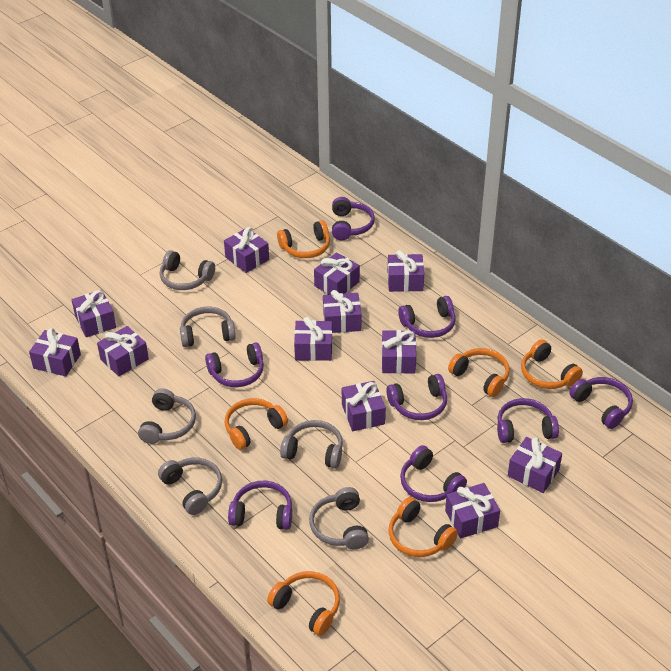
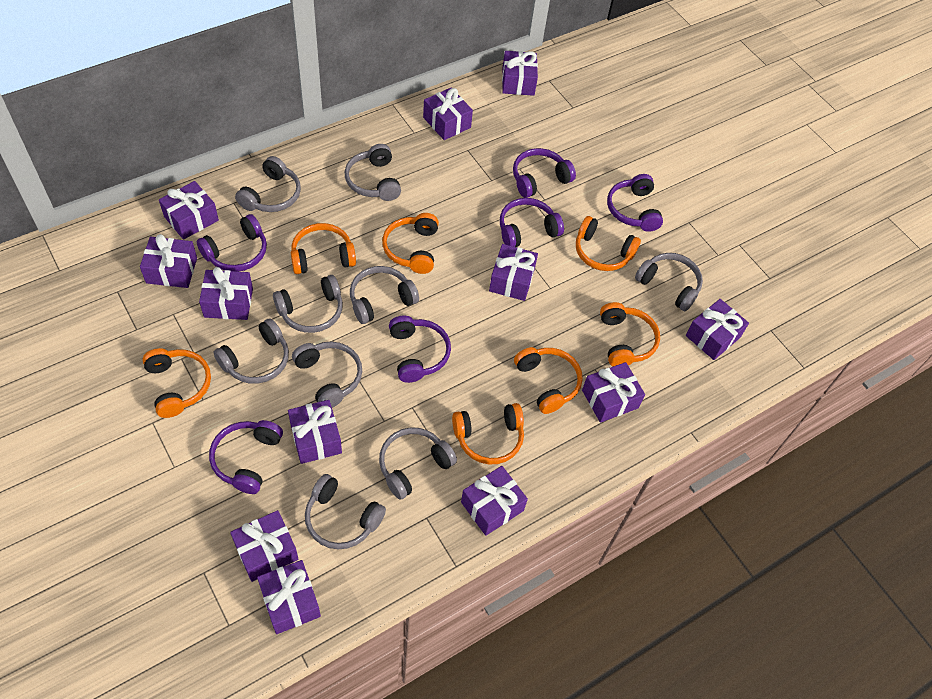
grey headphones: 6 -> 9
orange headphones: 6 -> 7
purple headphones: 8 -> 6

